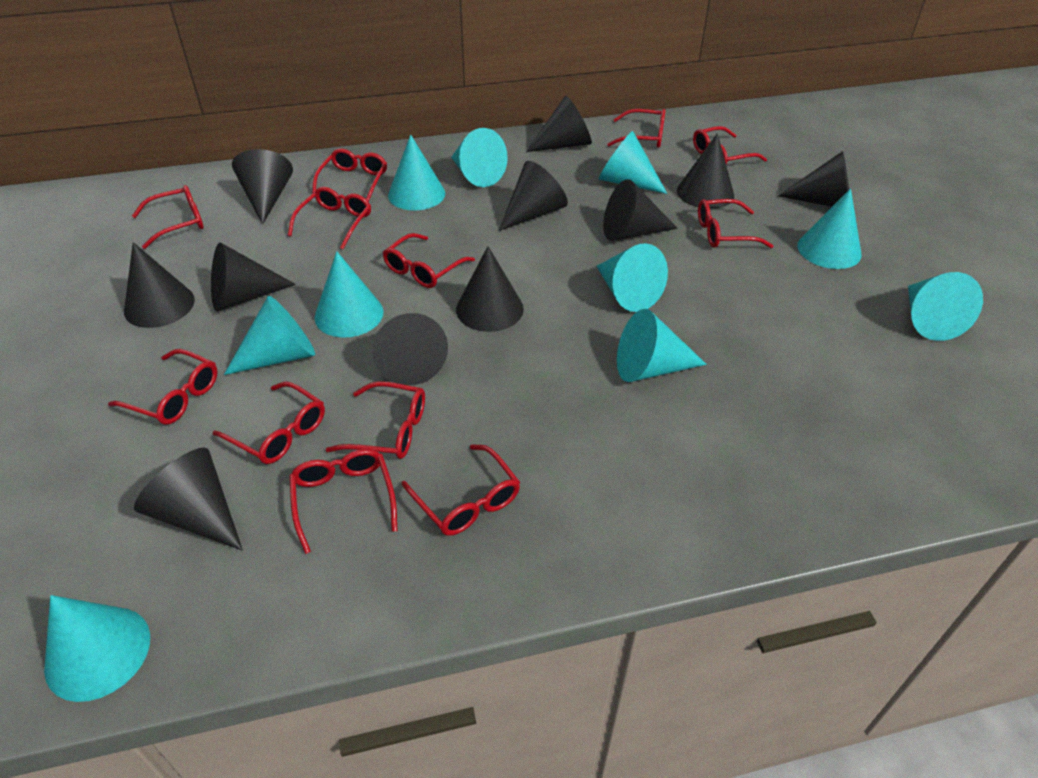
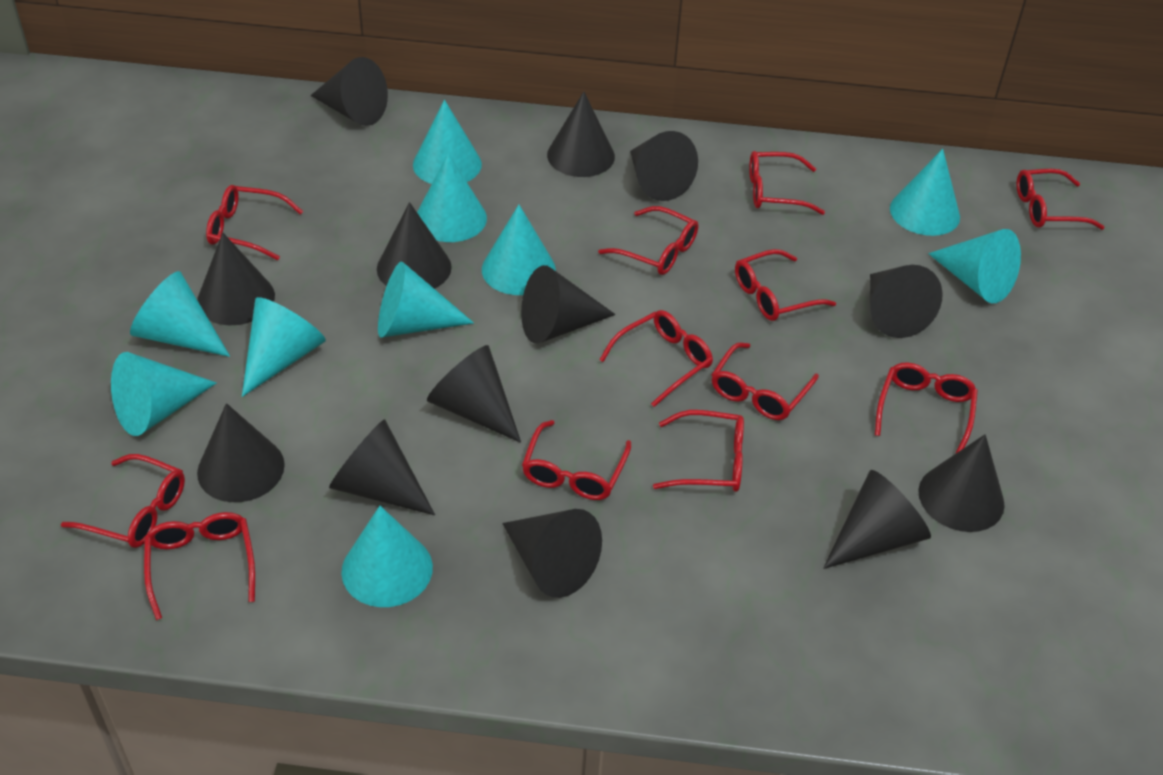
black cone: 11 -> 13

